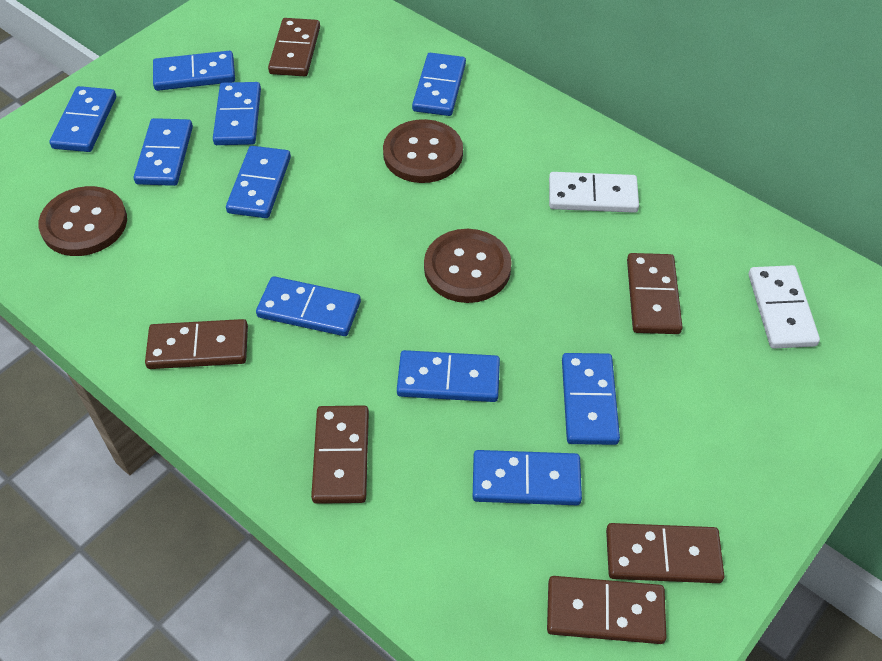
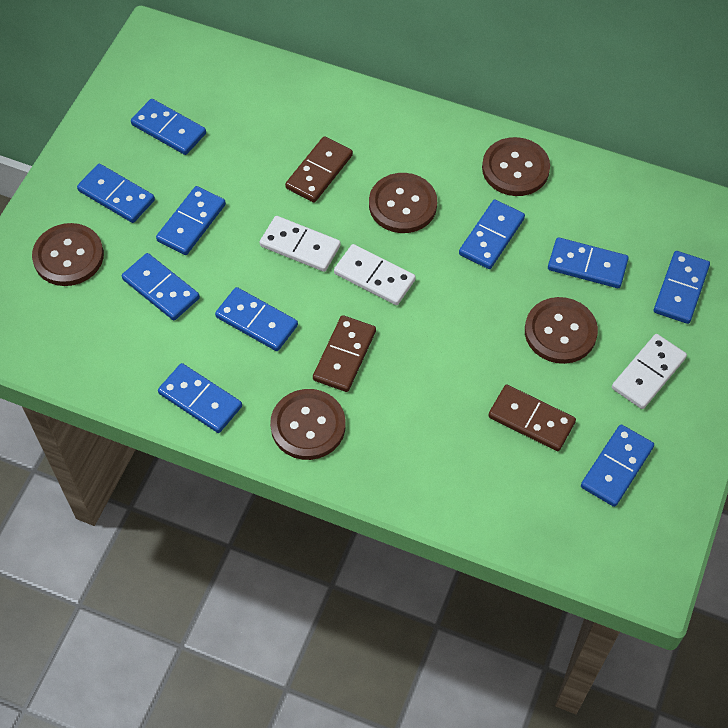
brown button: 3 -> 5
brown domino: 6 -> 3
white domino: 2 -> 3

